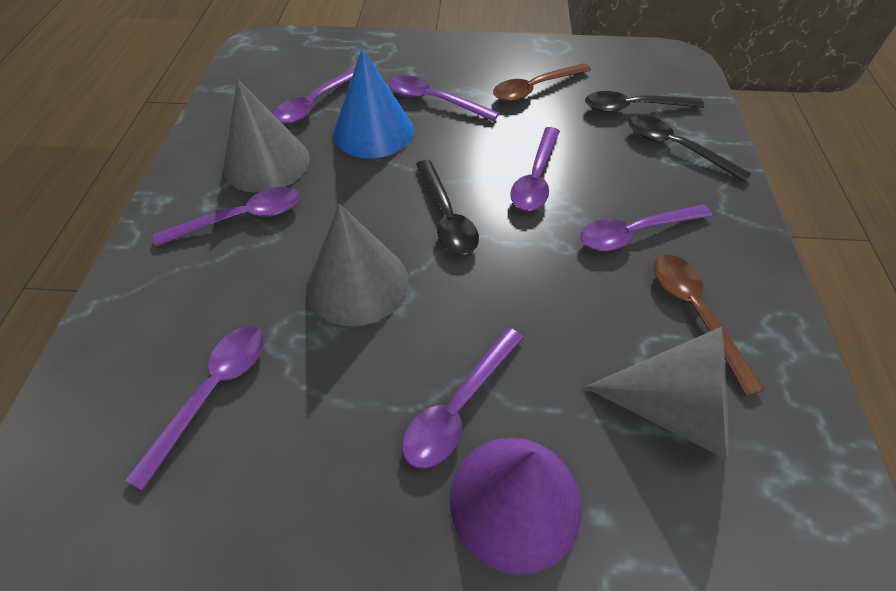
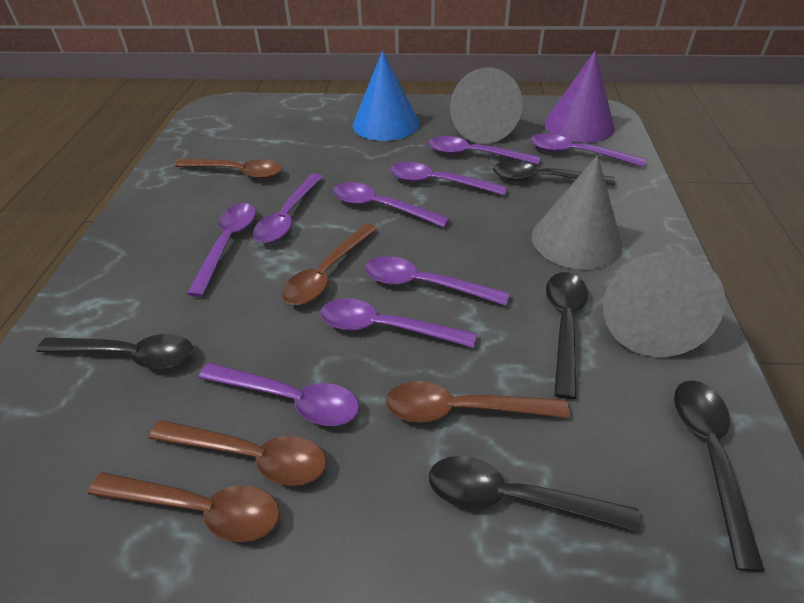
black spoon: 3 -> 5
brown spoon: 2 -> 5
purple spoon: 7 -> 9

